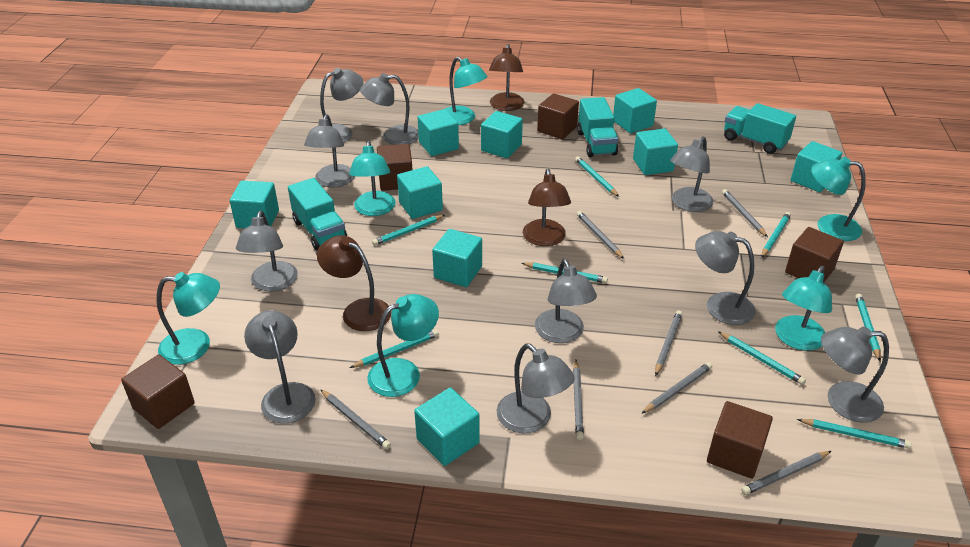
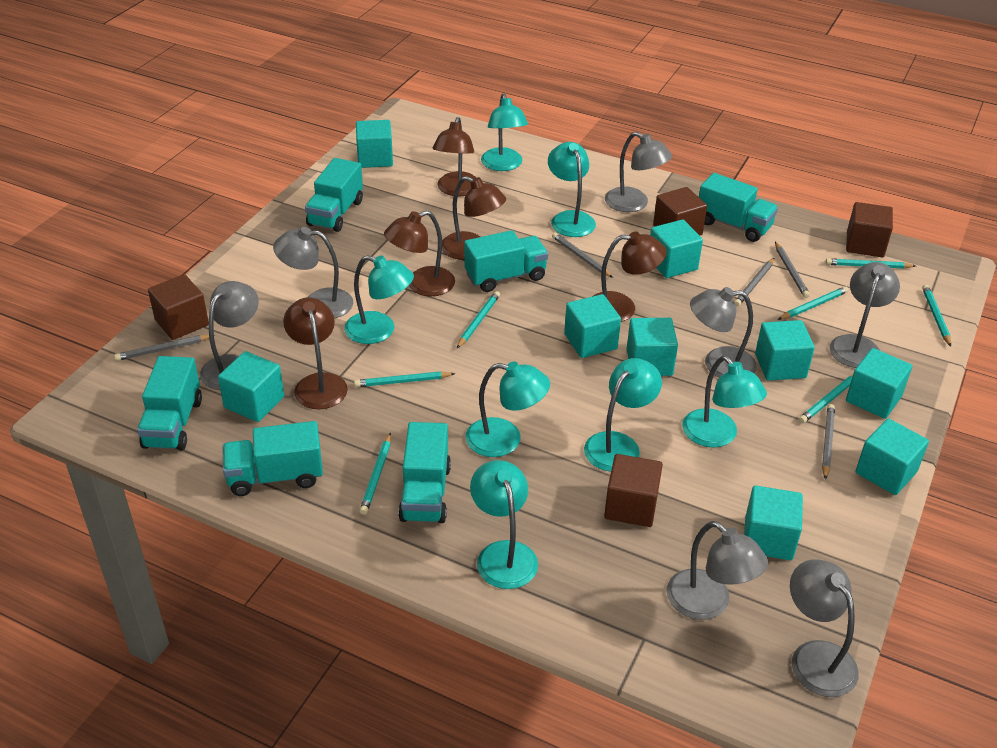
brown cube: 5 -> 4
brown lamp: 3 -> 5
grey lamp: 10 -> 7
grey pencil: 7 -> 5
turquoise lamp: 6 -> 7
turquoise pencil: 8 -> 7
turquoise truck: 3 -> 6

